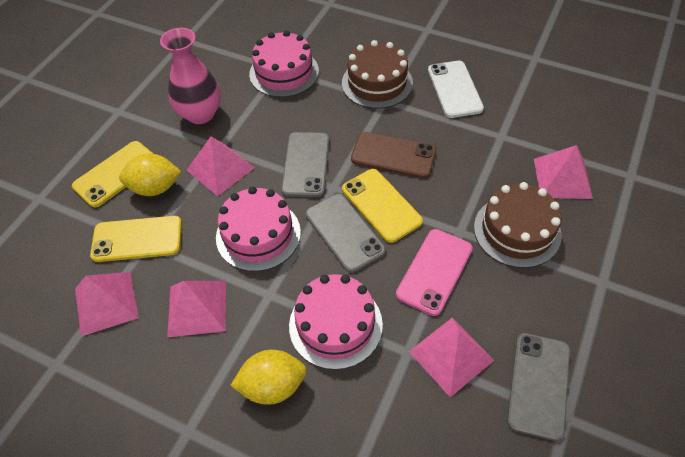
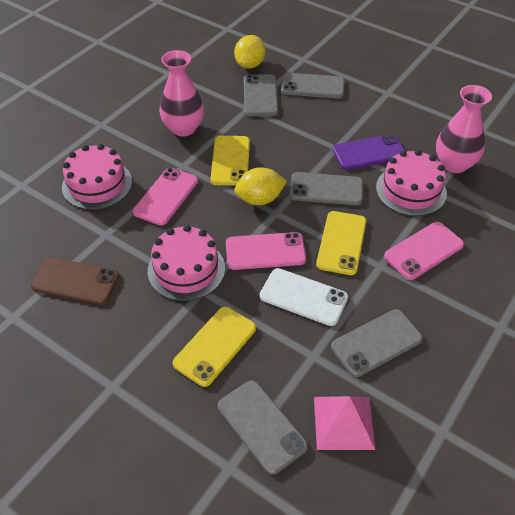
brown cake: 2 -> 0
grey phone: 3 -> 5
pink phone: 1 -> 3
pink pyramid: 5 -> 1
pink vase: 1 -> 2
purple phone: 0 -> 1

